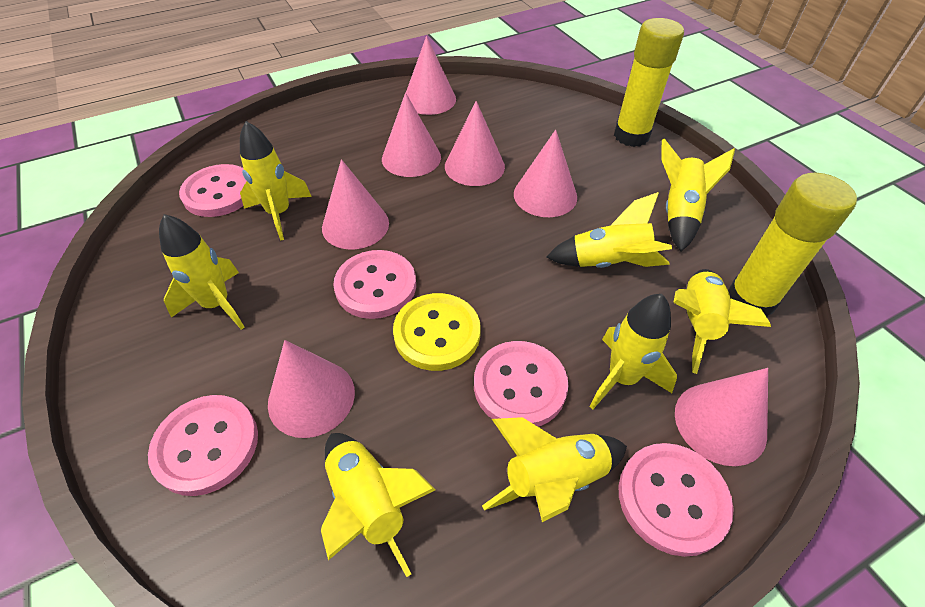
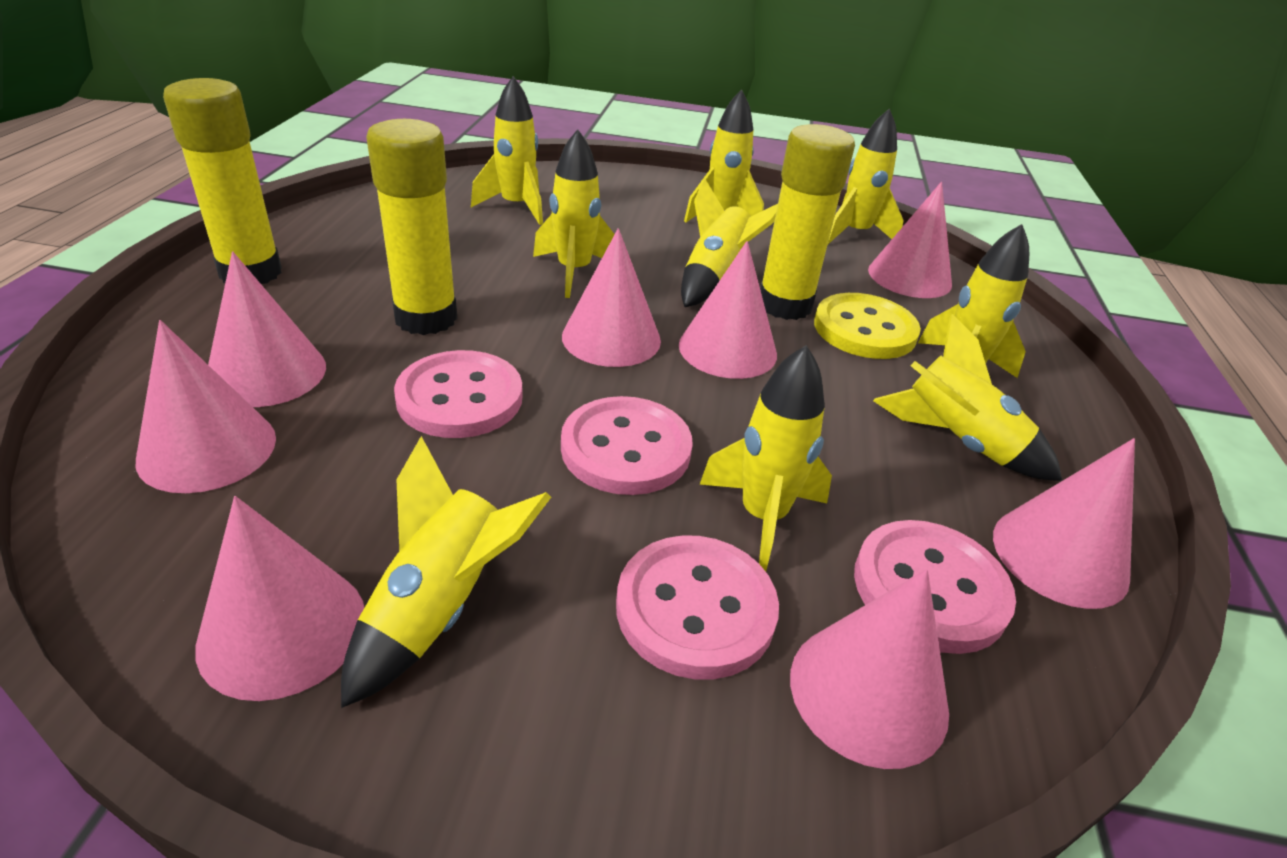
pink button: 5 -> 4
pink cone: 7 -> 8
yellow glue stick: 2 -> 3
yellow rocket: 8 -> 9

